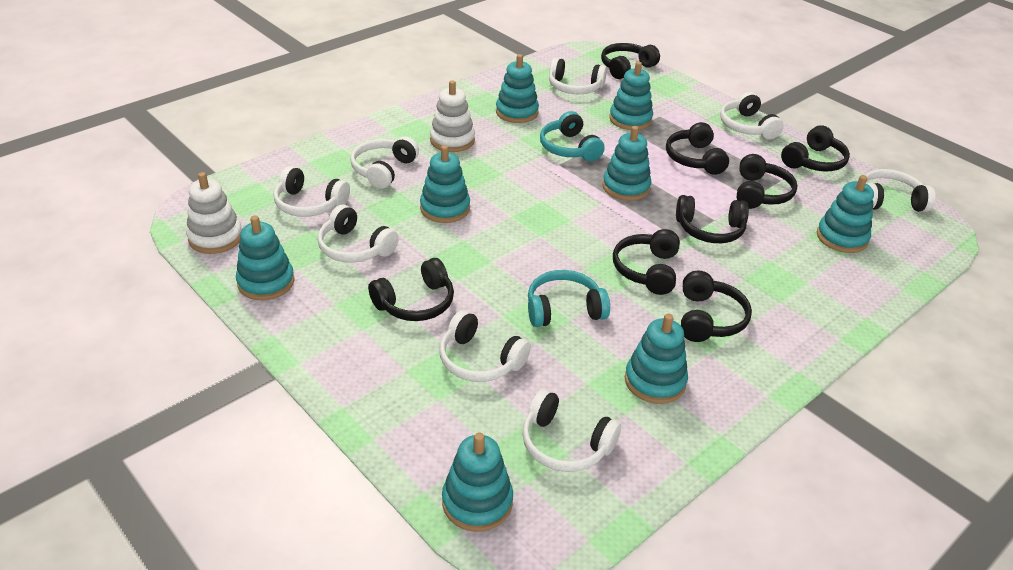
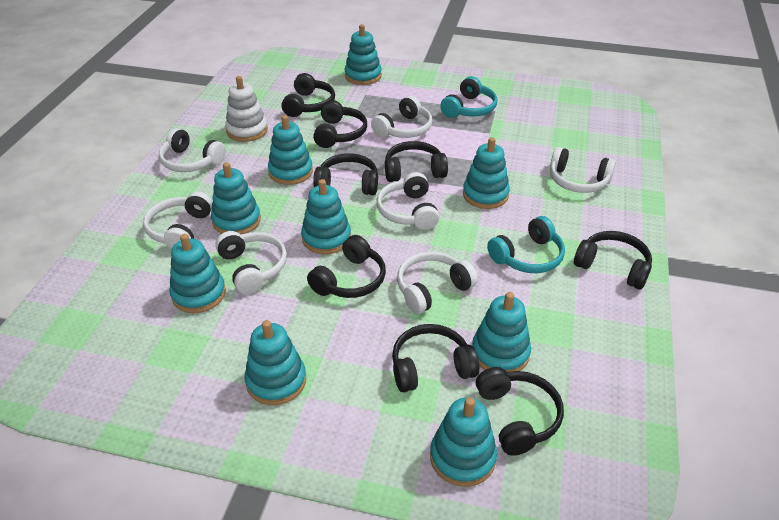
turquoise stacking toy: 8 -> 9
white headphones: 8 -> 7
white stacking toy: 2 -> 1

